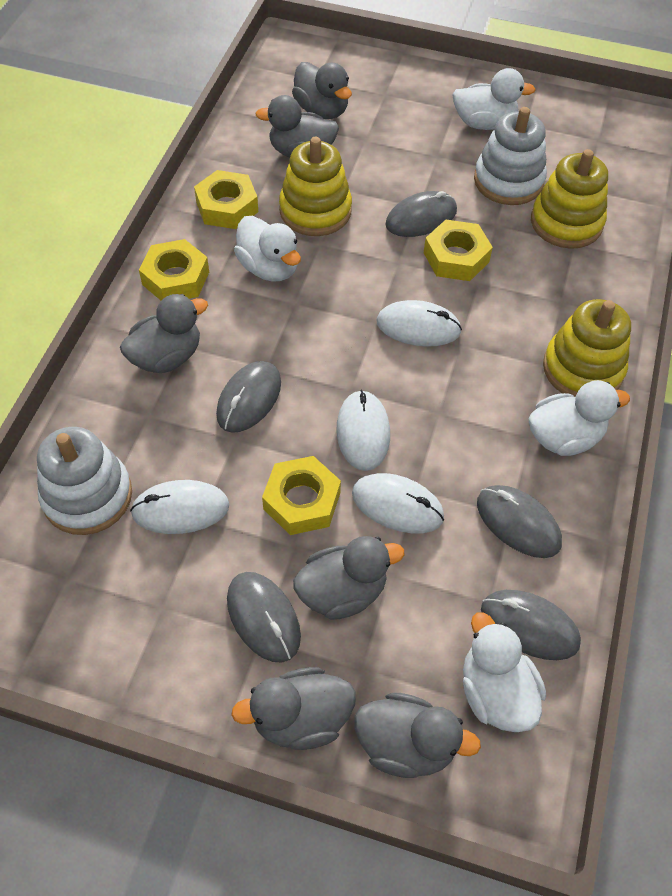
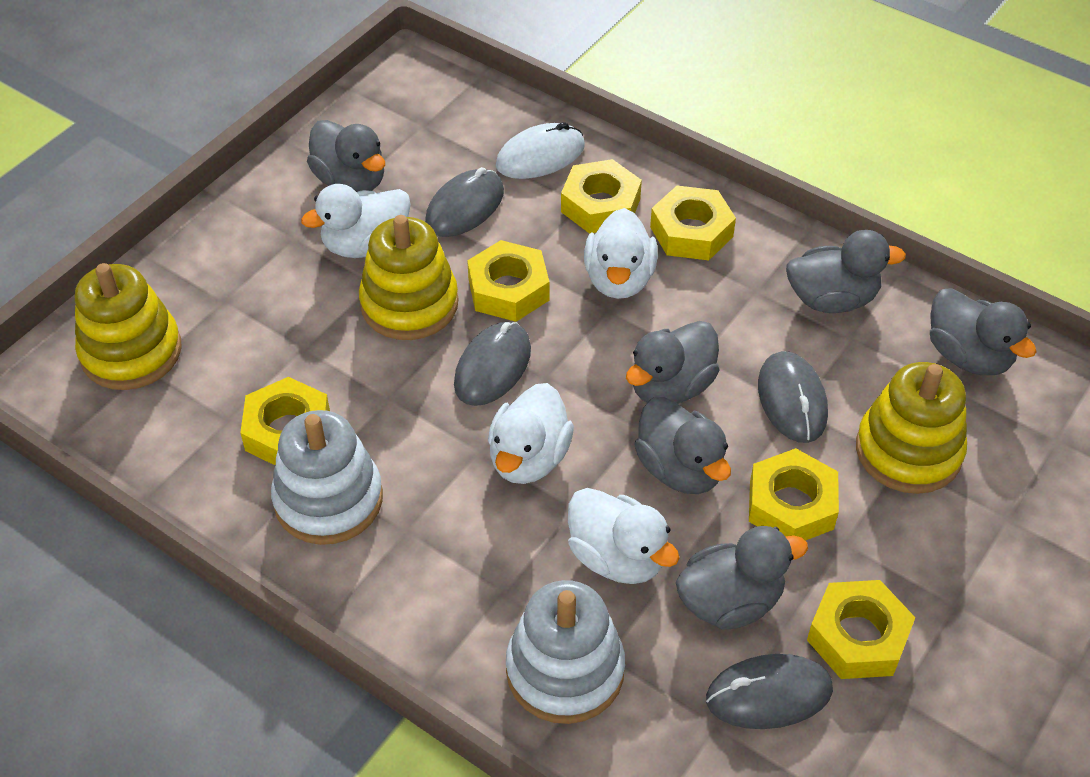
grey mouse: 5 -> 4
white mouse: 4 -> 1
yellow nut: 4 -> 6

